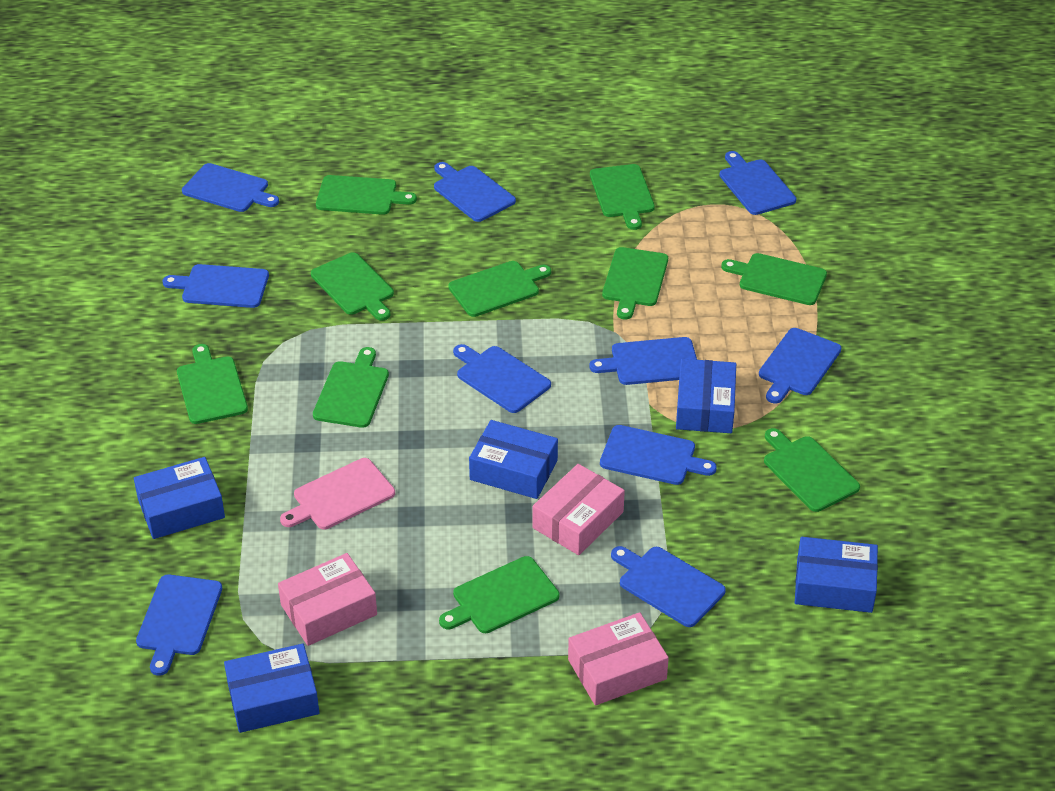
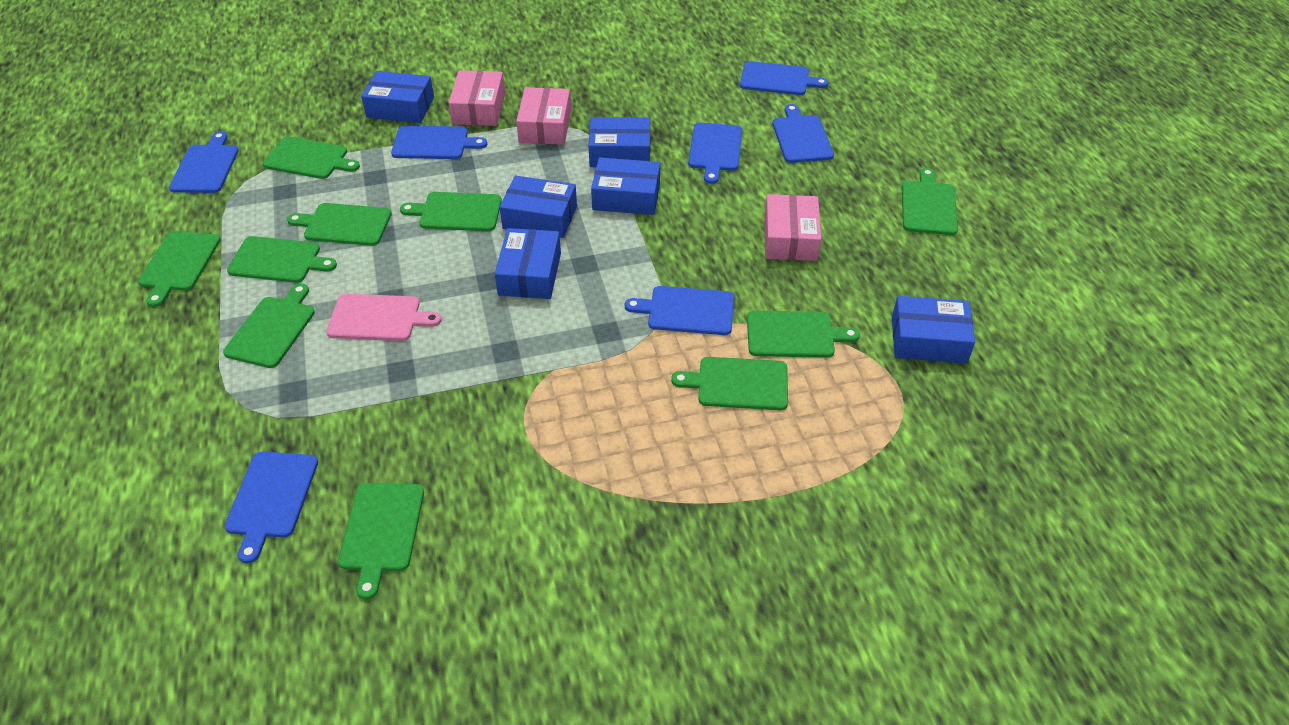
blue box: 5 -> 6
blue cutting board: 10 -> 7

